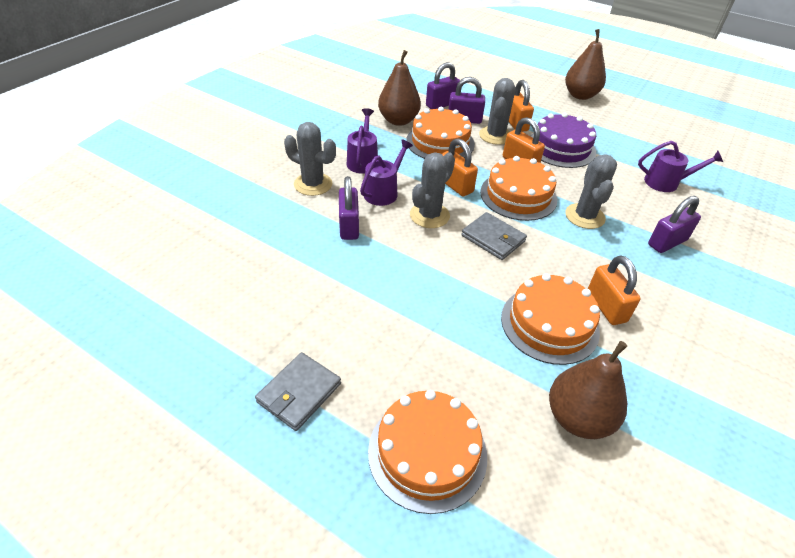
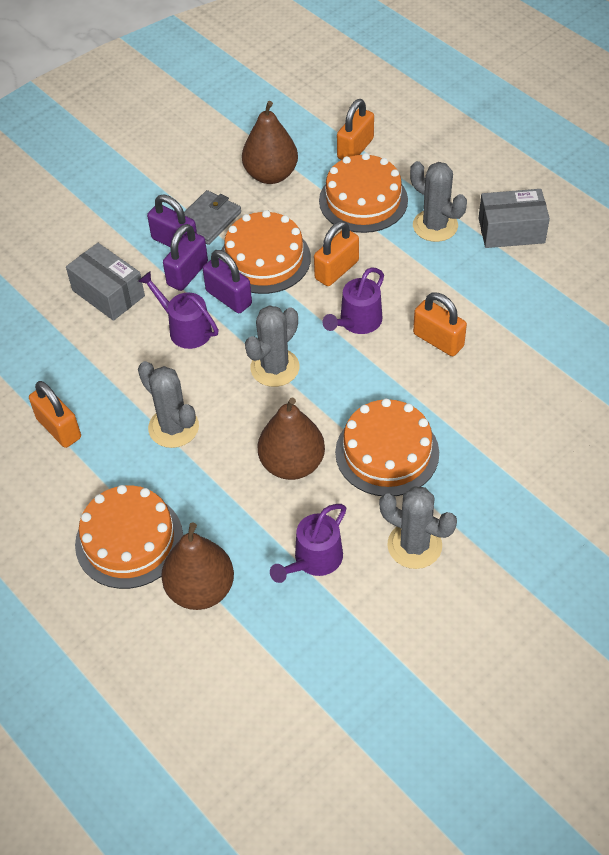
grey box: 0 -> 2
grey wallet: 2 -> 1
purple cake: 1 -> 0
purple padlock: 4 -> 3

